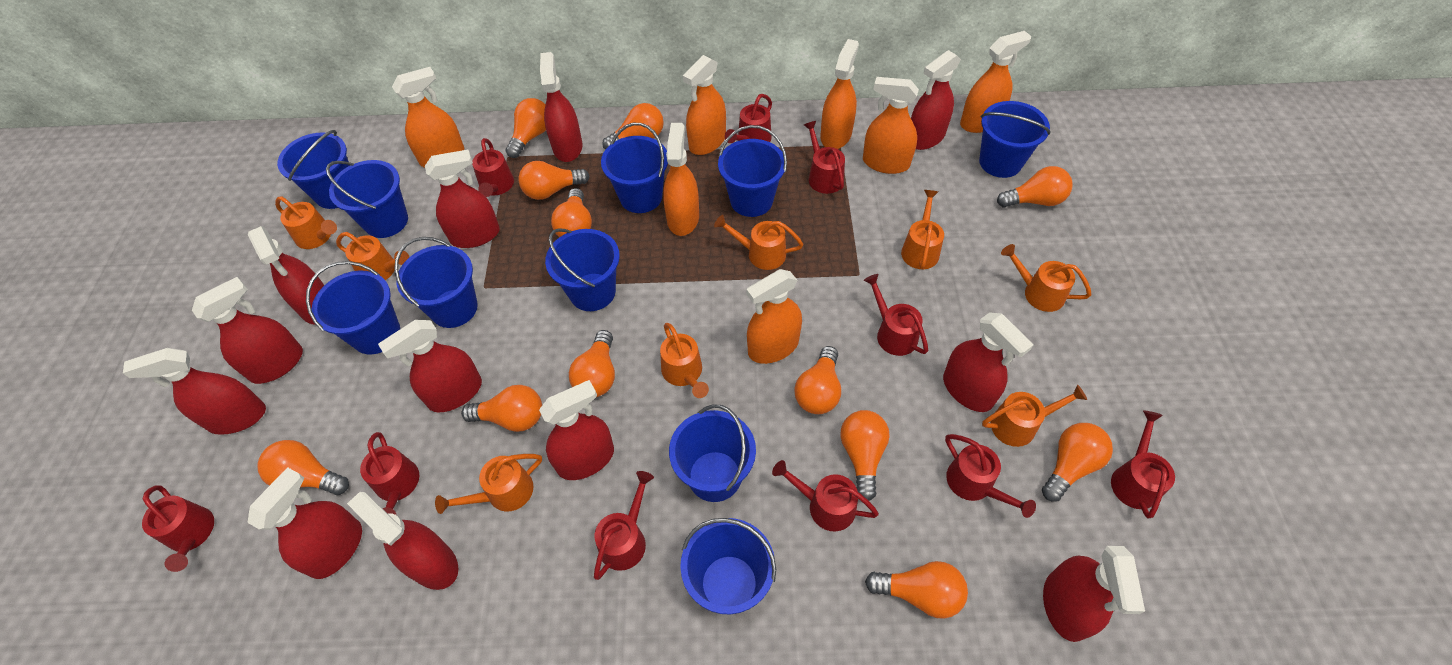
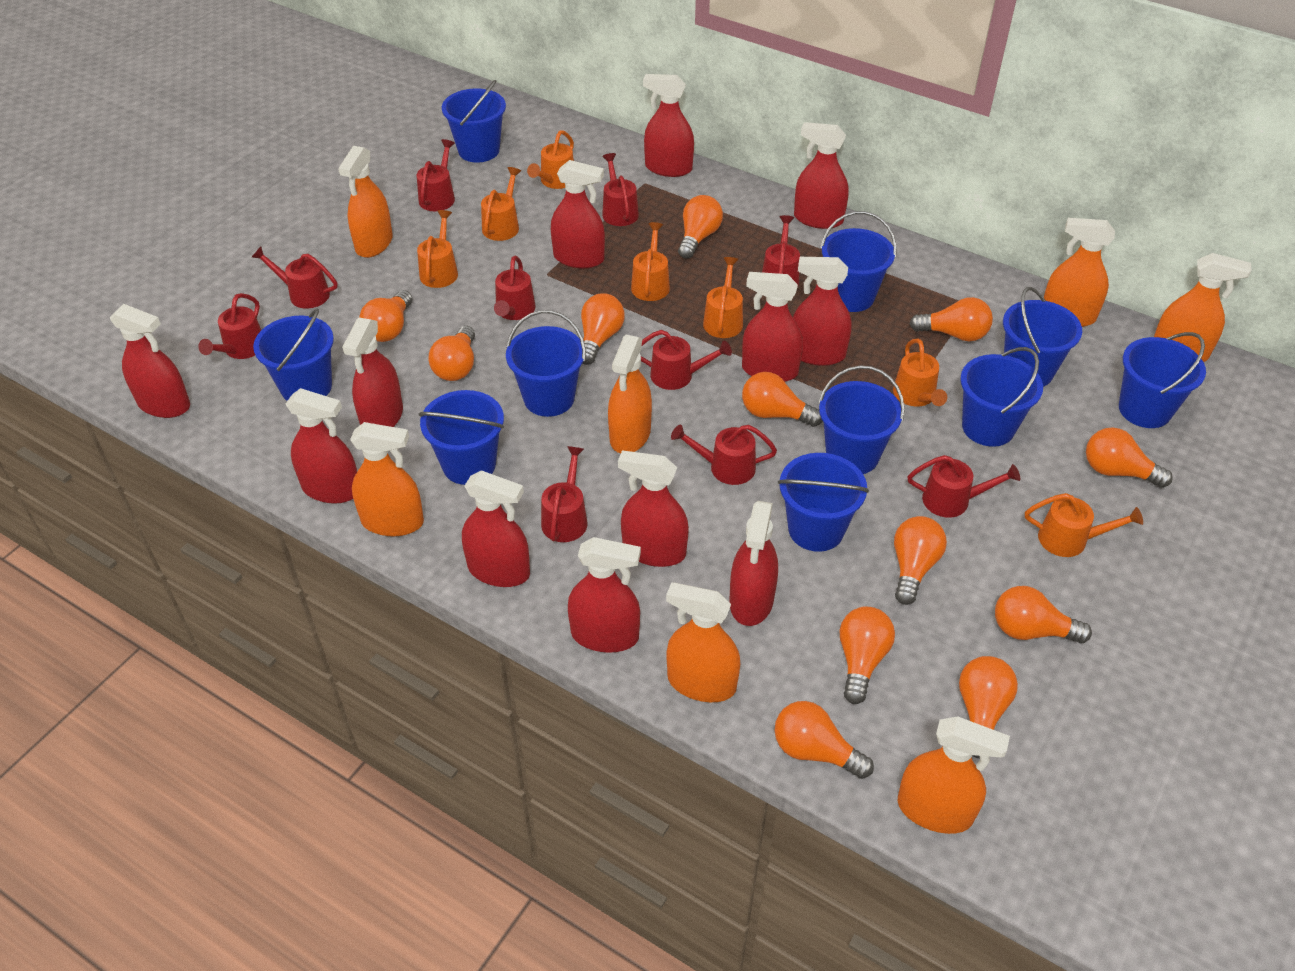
orange watering can: 8 -> 7

